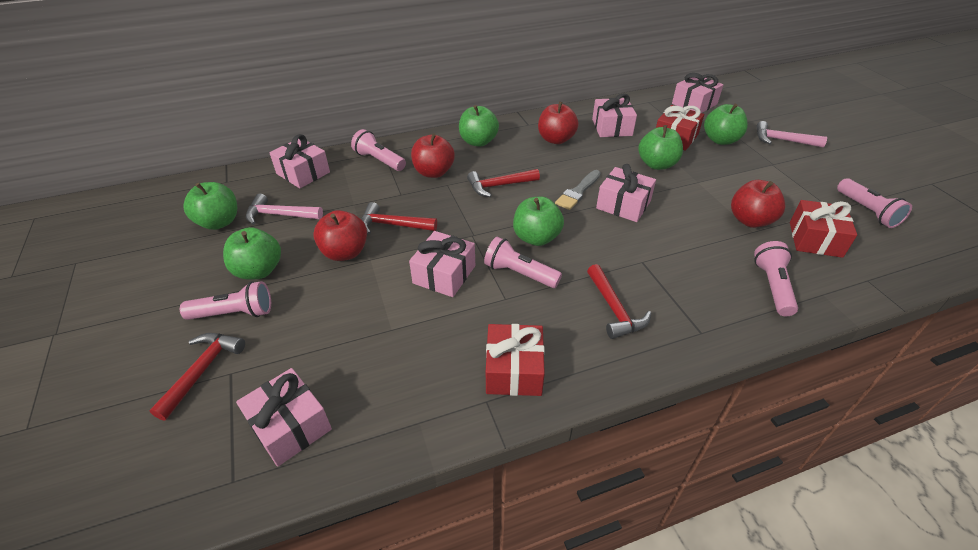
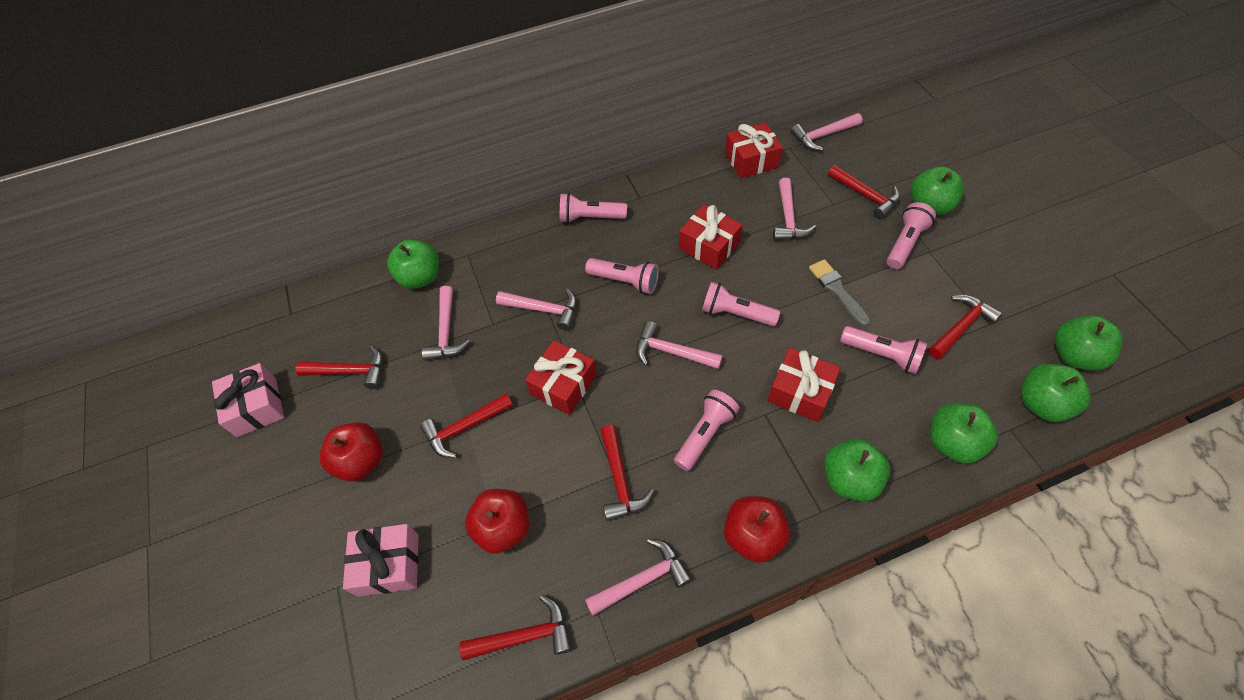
pink flashlight: 5 -> 6
pink gift: 6 -> 2
pink hammer: 2 -> 6
red apple: 4 -> 3
red gift: 3 -> 4
red hammer: 4 -> 6

